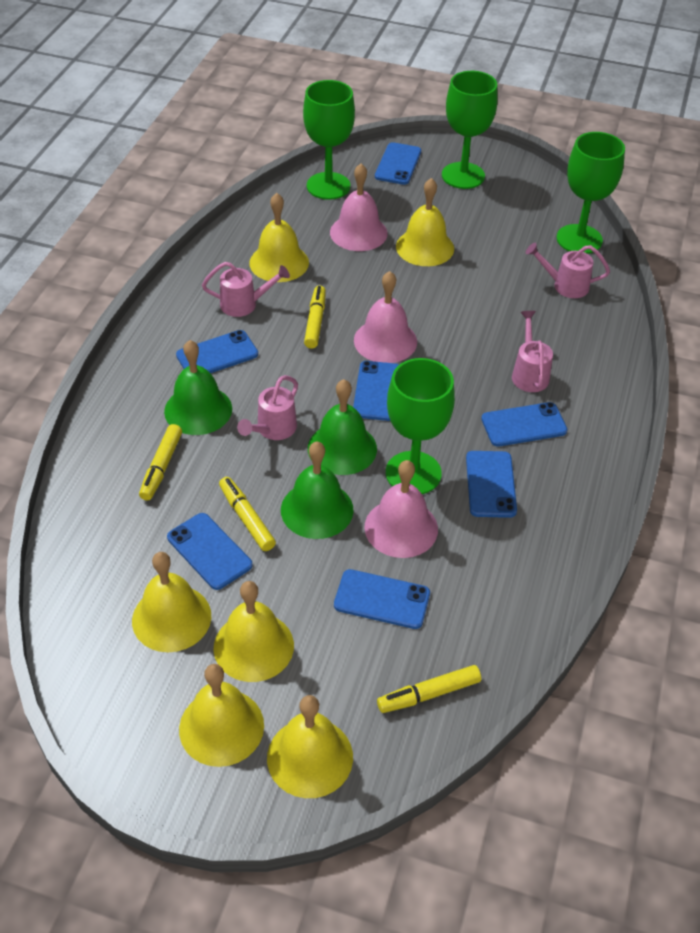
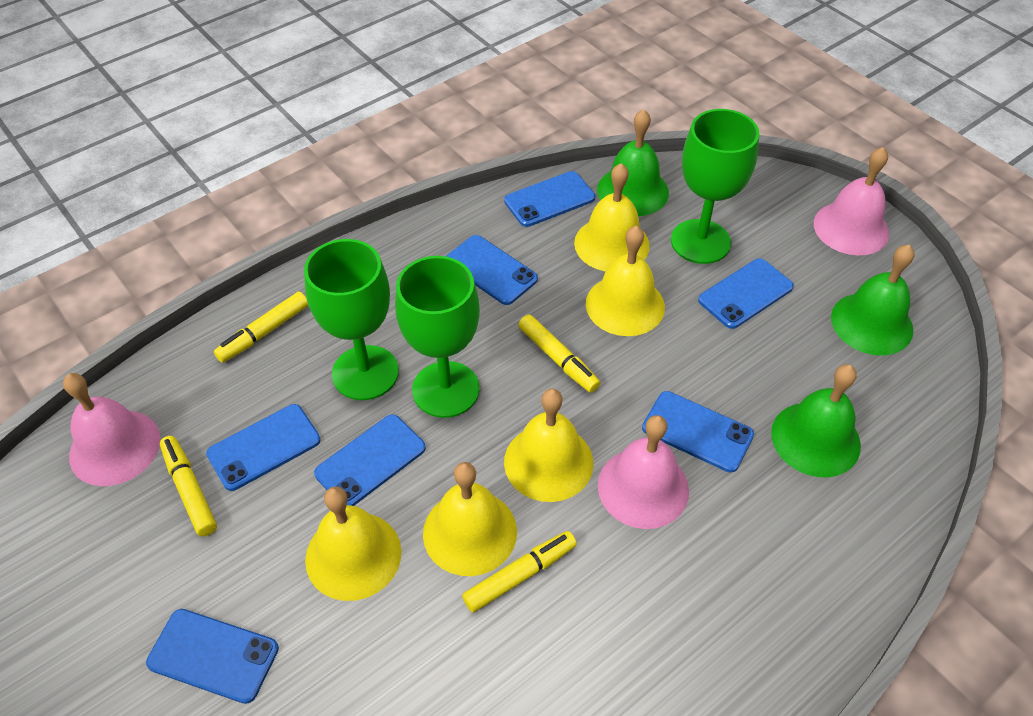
green goblet: 4 -> 3
pink watering can: 4 -> 0
yellow bell: 6 -> 5

